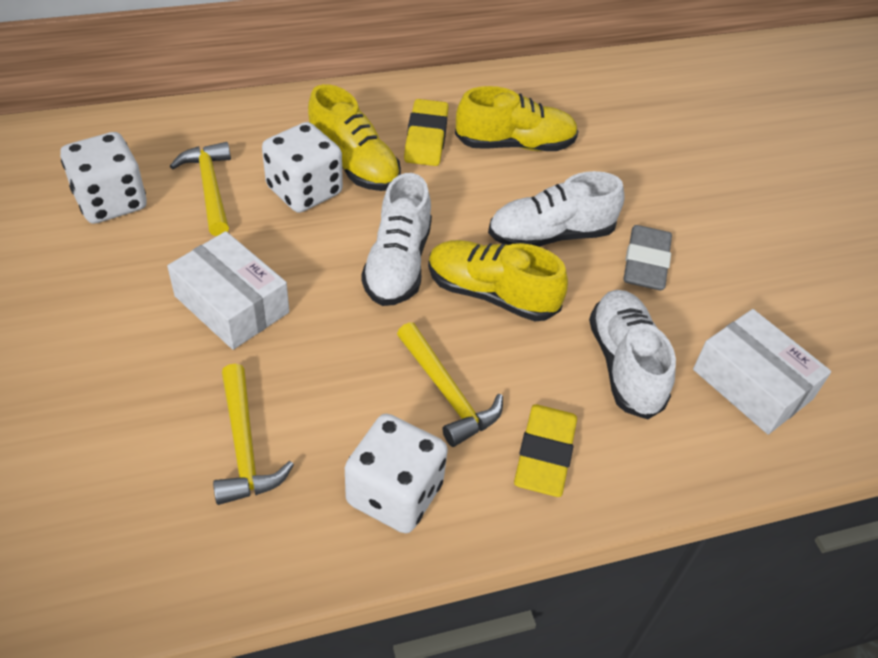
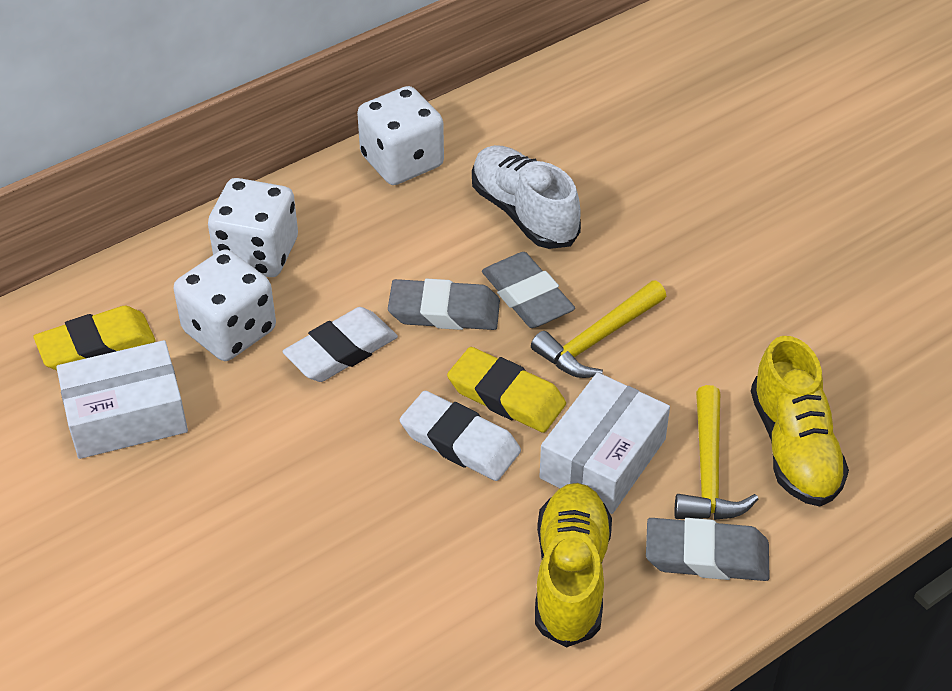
grey eraser: 1 -> 3
white eraser: 0 -> 2
white shoe: 3 -> 1
yellow hammer: 3 -> 2
yellow shoe: 3 -> 2

